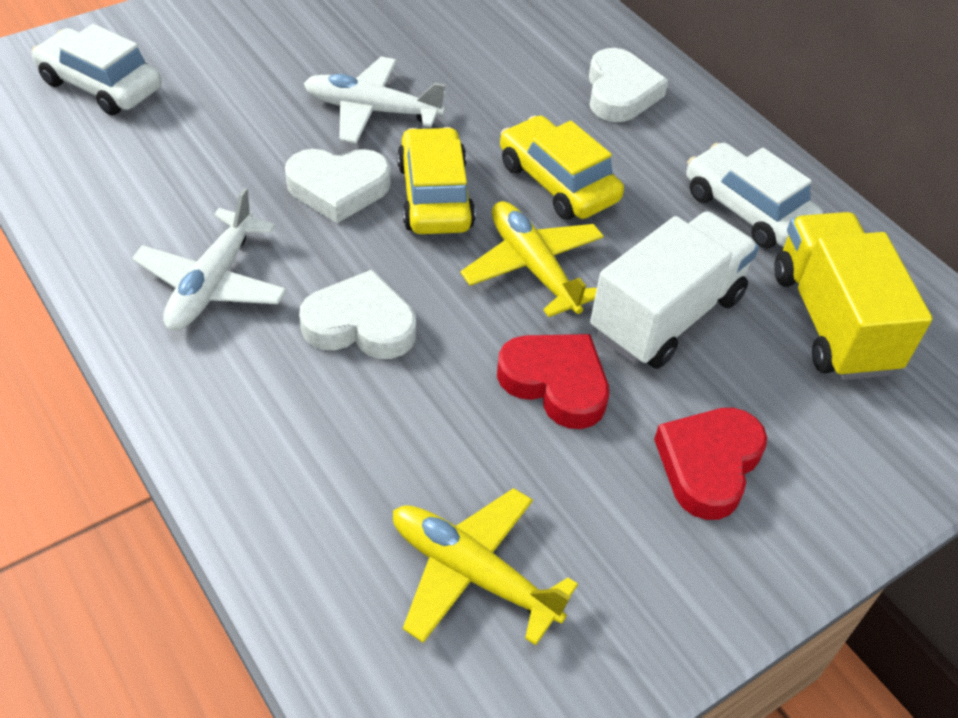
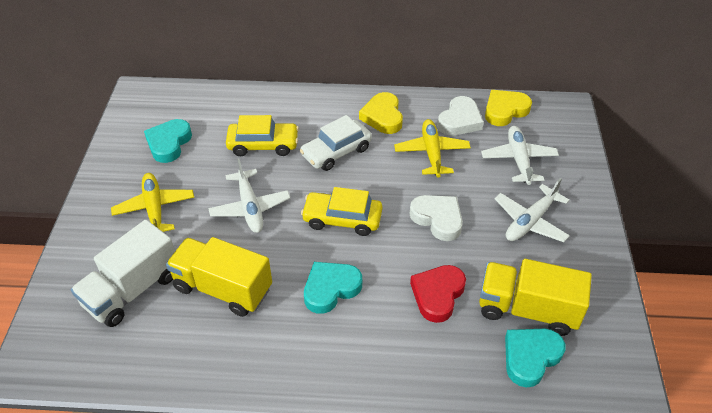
red heart: 2 -> 1
turquoise heart: 0 -> 3
white car: 2 -> 1
white heart: 3 -> 2
white plane: 2 -> 3
yellow heart: 0 -> 2
yellow truck: 1 -> 2

